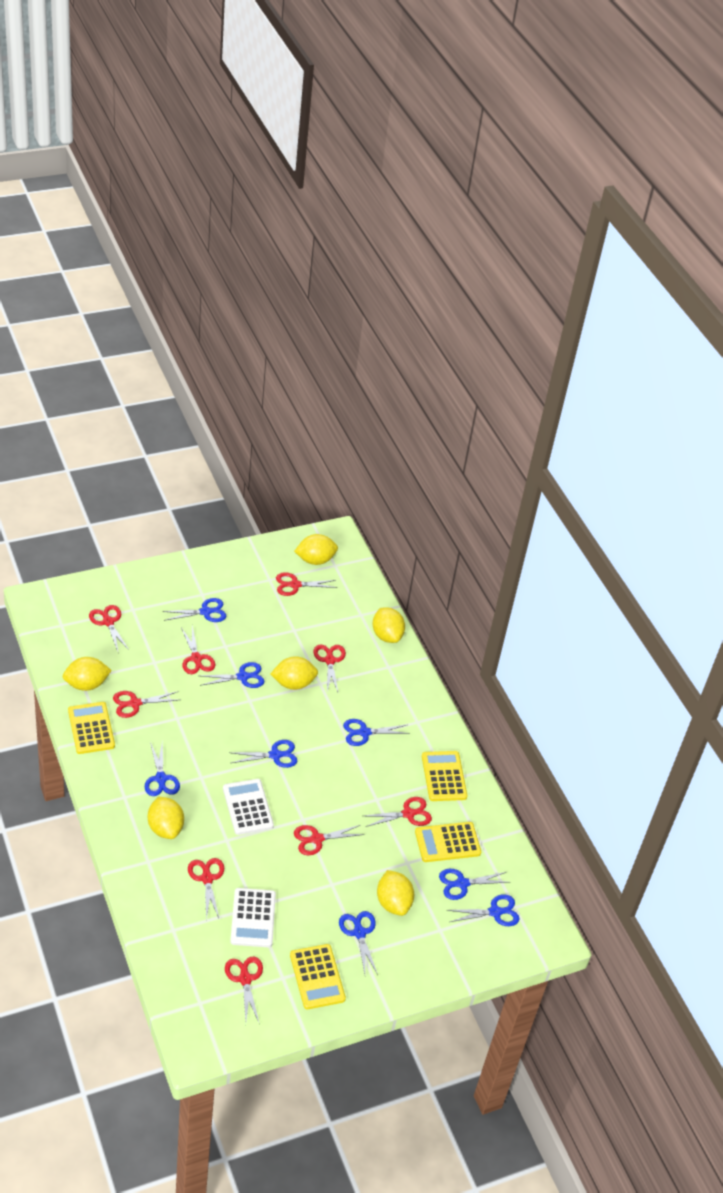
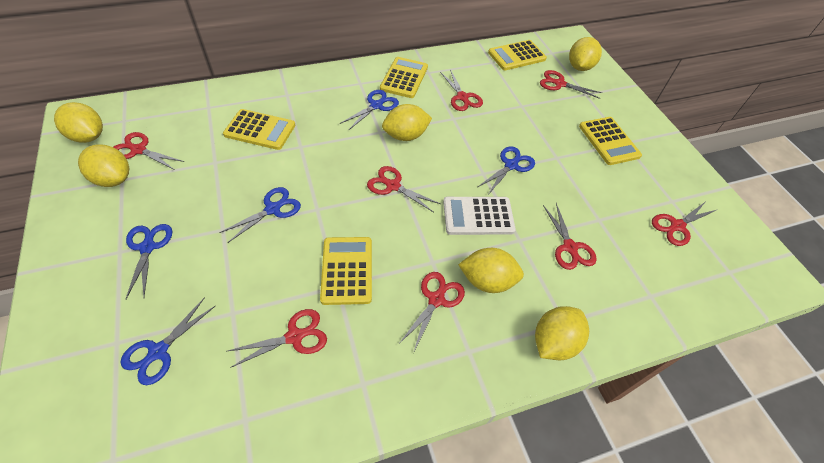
blue scissors: 8 -> 5
red scissors: 9 -> 8
white calculator: 2 -> 1
yellow calculator: 4 -> 5

